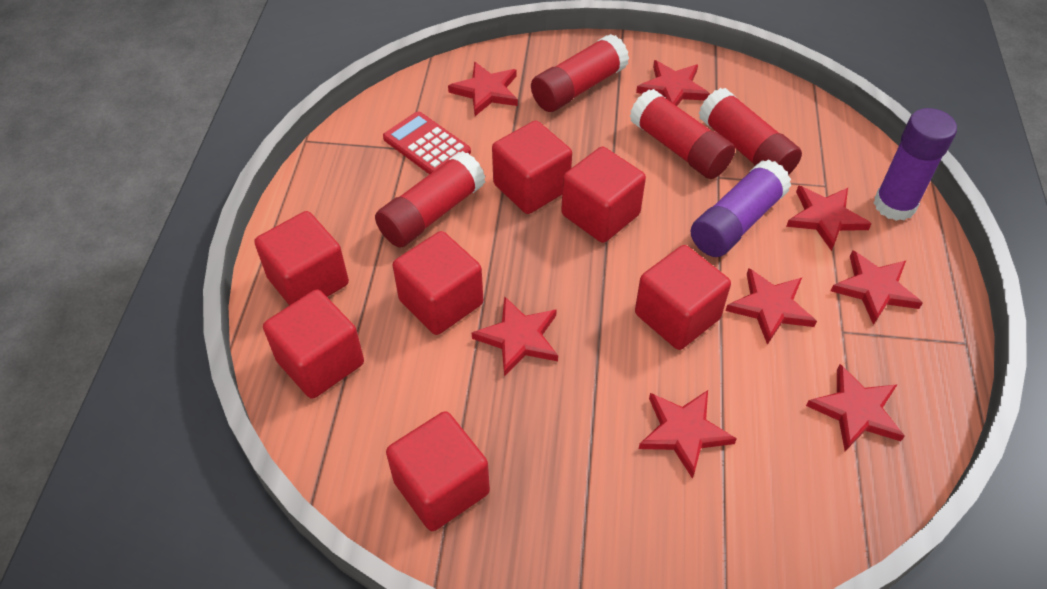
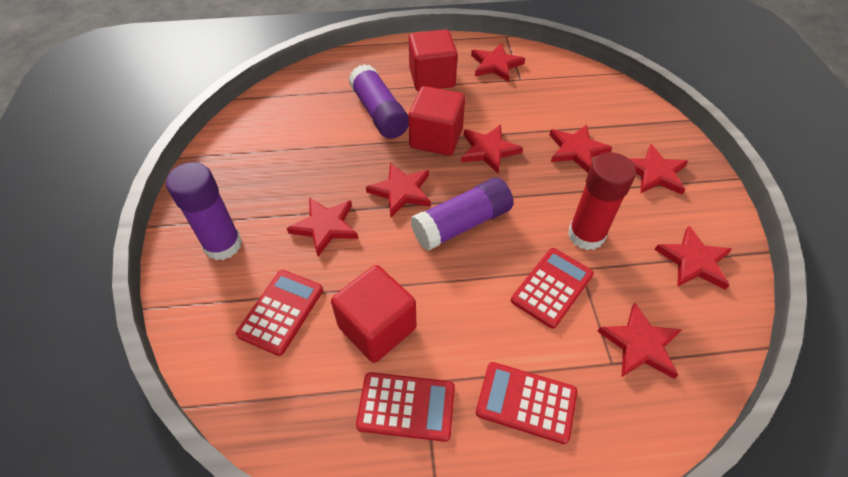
purple glue stick: 2 -> 3
red calculator: 1 -> 4
red cube: 7 -> 3
red glue stick: 4 -> 1

